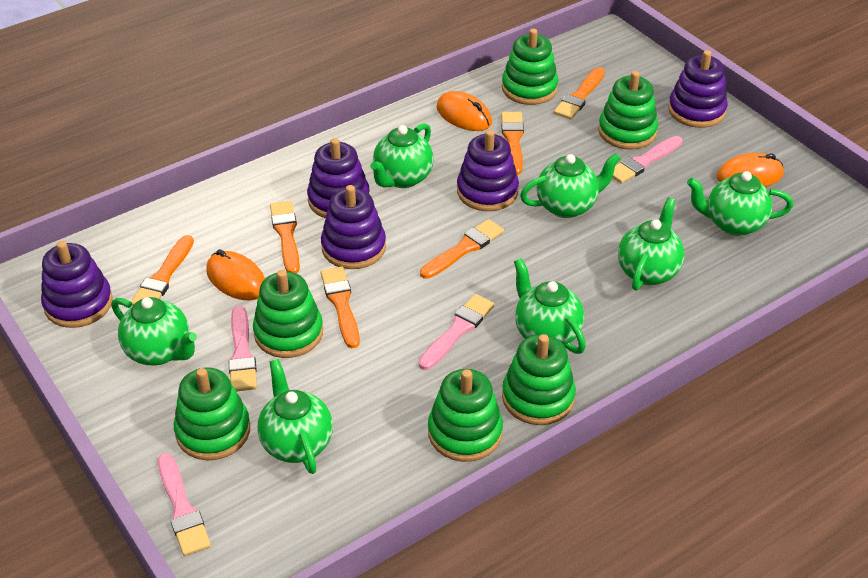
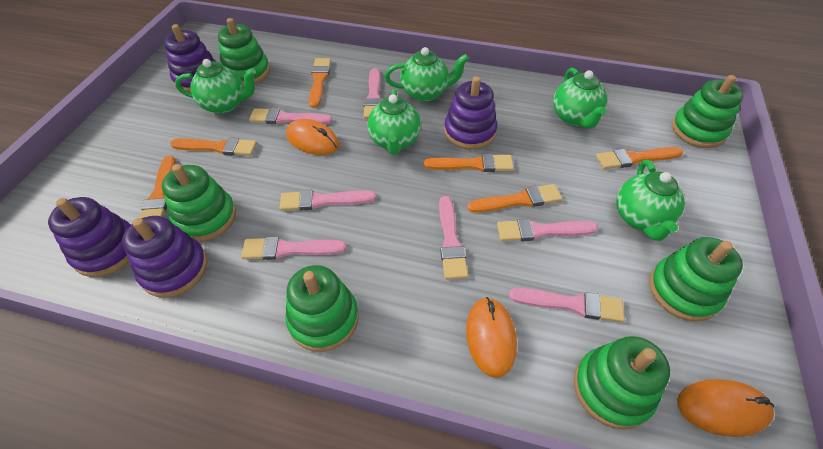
green teapot: 7 -> 5
pink brush: 4 -> 7
purple stacking toy: 5 -> 4

